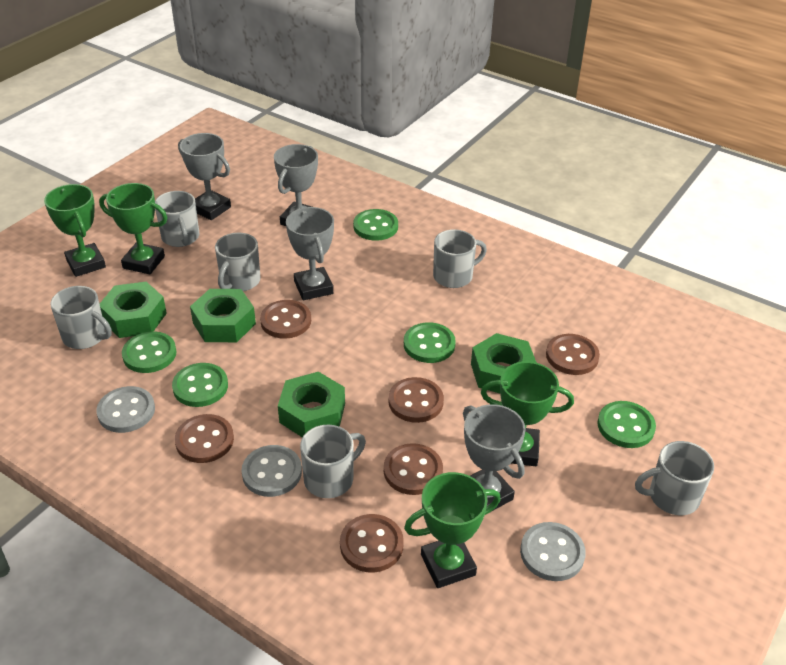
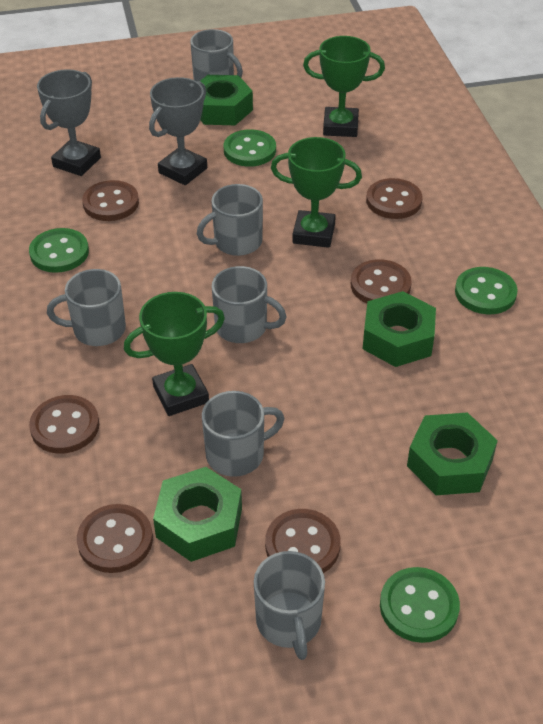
green button: 5 -> 4
green trophy: 4 -> 3
grey button: 3 -> 0
grey trophy: 4 -> 2

